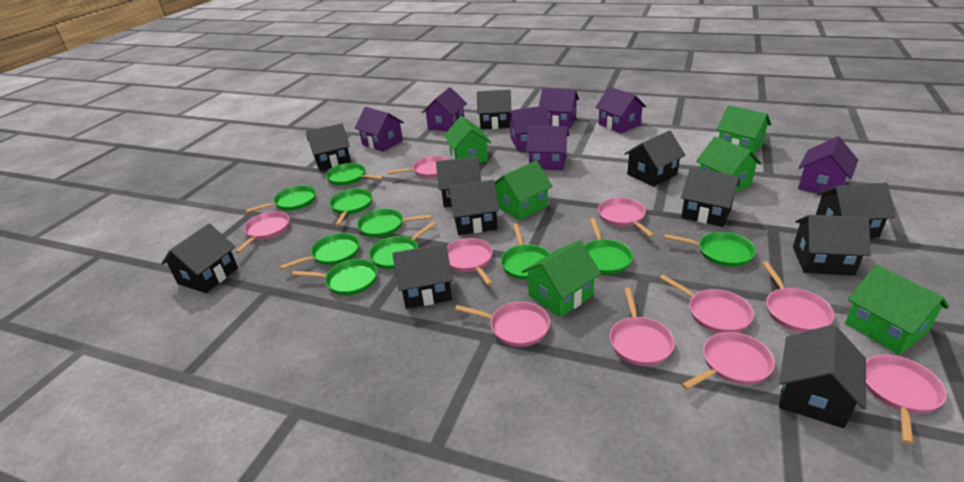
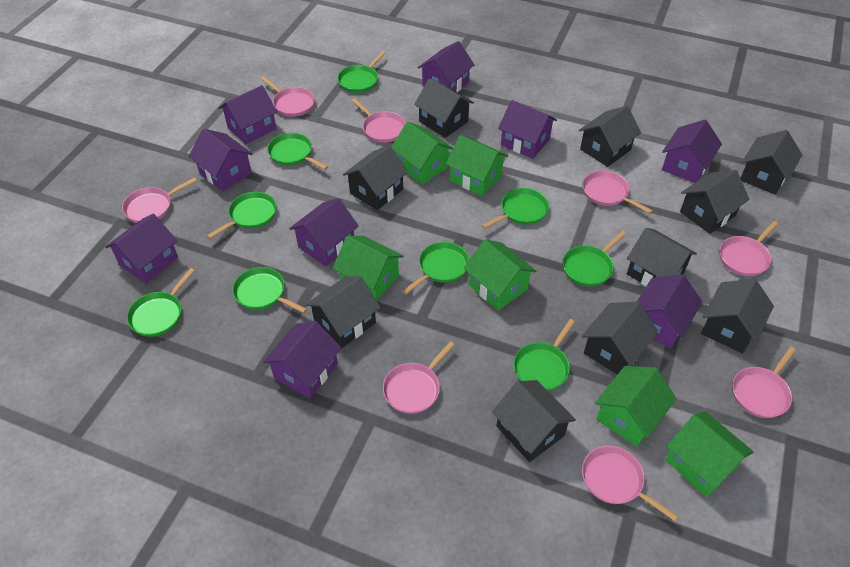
black house: 11 -> 10
green pan: 10 -> 9
pink pan: 10 -> 8
purple house: 7 -> 9

